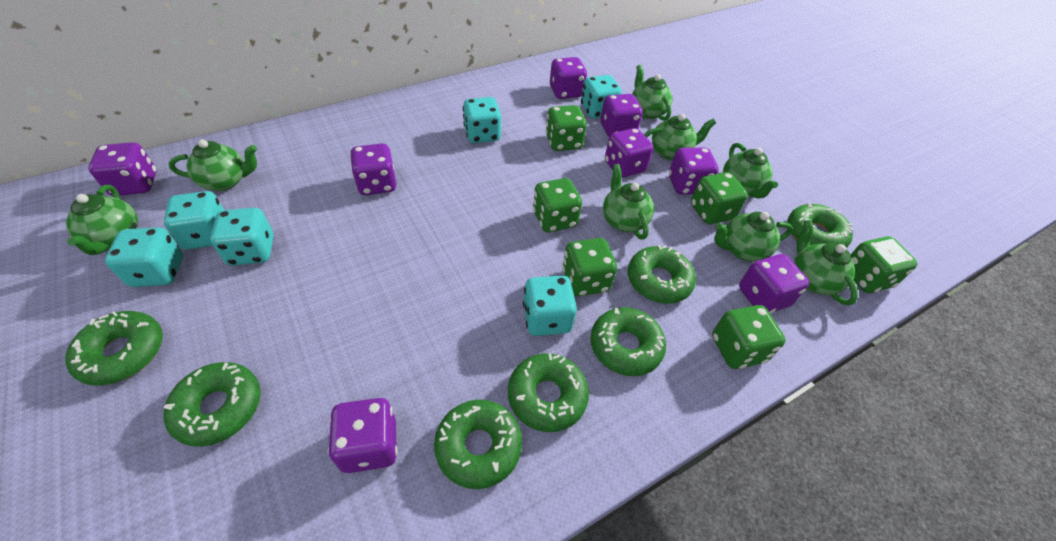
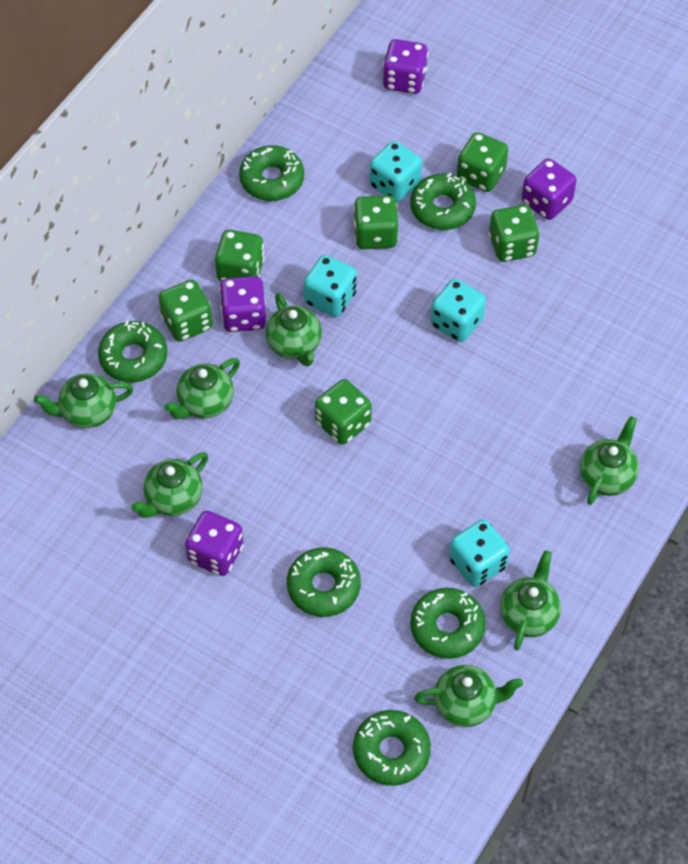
green donut: 7 -> 6
green teapot: 8 -> 7
purple dice: 8 -> 4
turquoise dice: 6 -> 4

